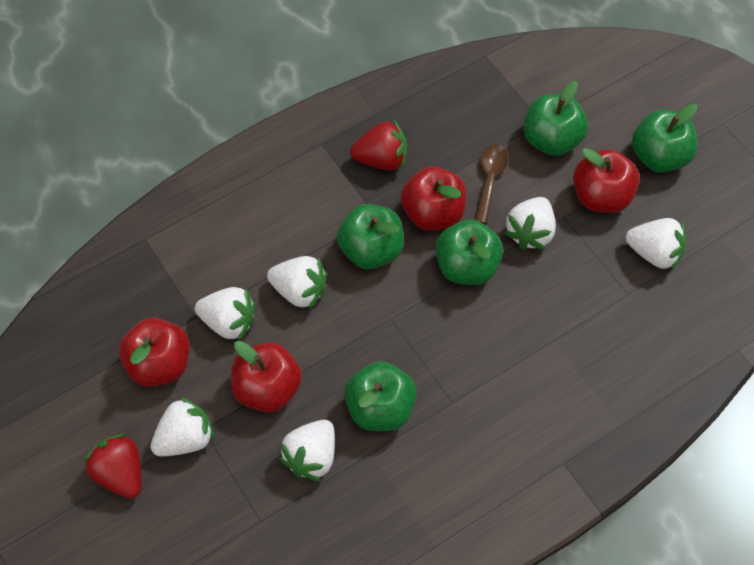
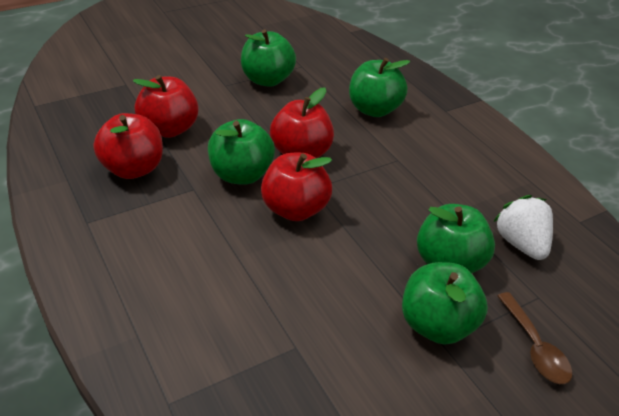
red strawberry: 2 -> 0
white strawberry: 6 -> 1

